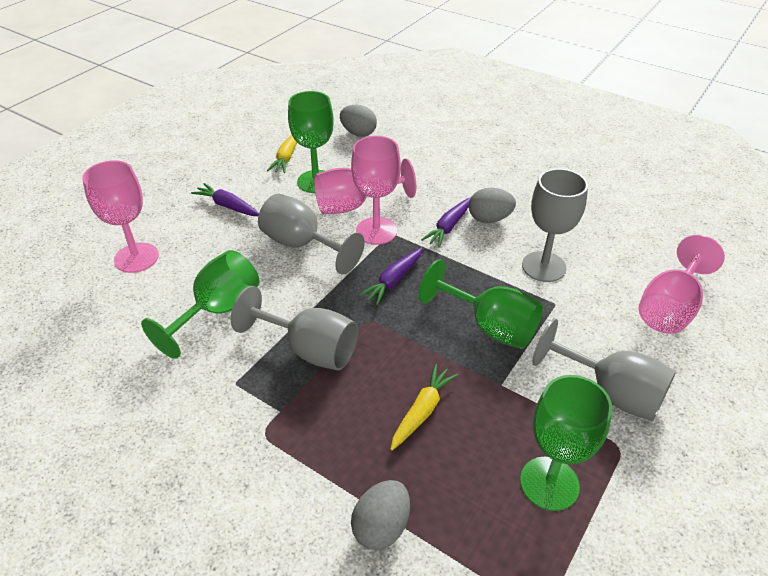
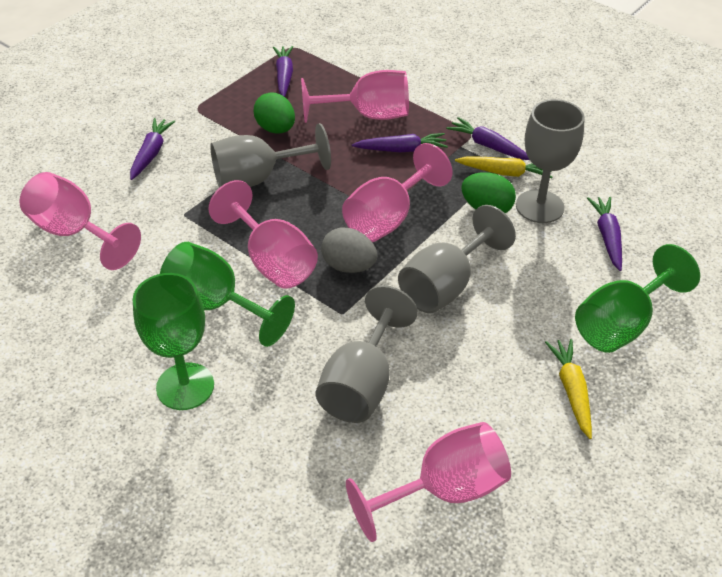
green egg: 0 -> 2
green goblet: 4 -> 3
grey egg: 3 -> 1
pink goblet: 4 -> 5
purple carrot: 3 -> 5

